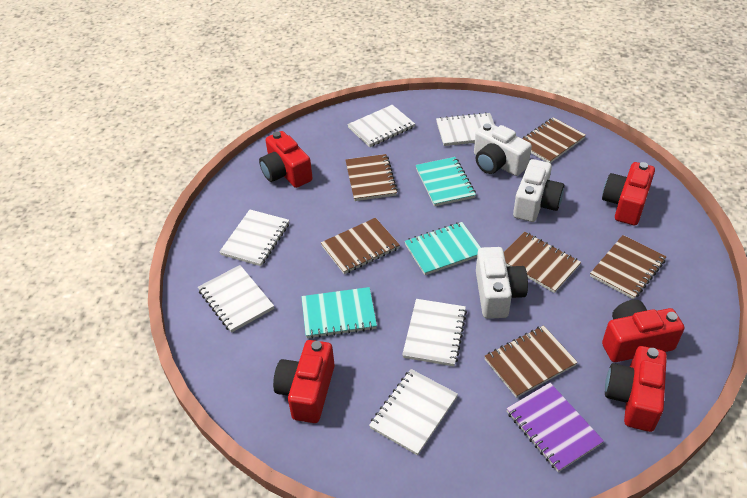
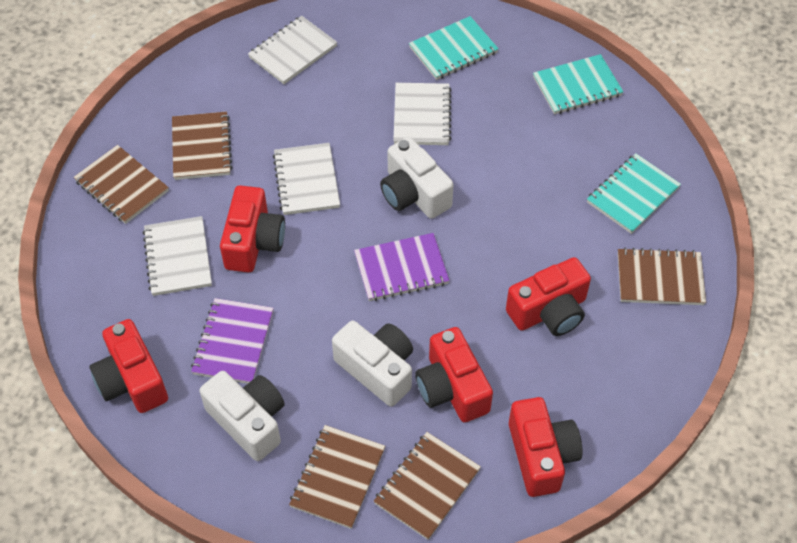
brown notebook: 6 -> 5
purple notebook: 1 -> 2
white notebook: 6 -> 4

